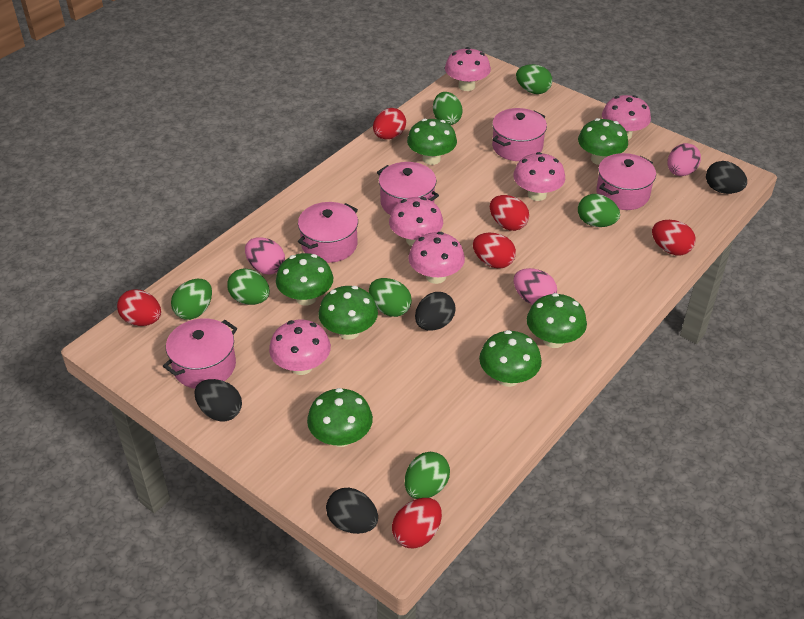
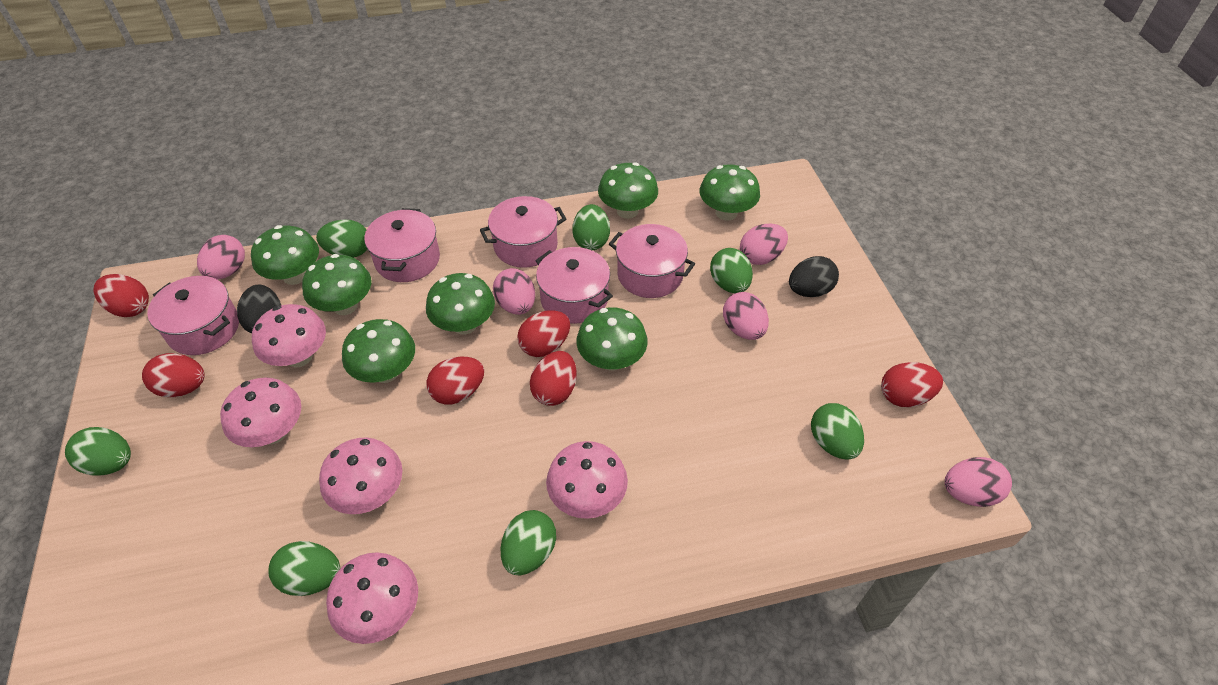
black egg: 4 -> 2
pink egg: 3 -> 5
pink mushroom: 6 -> 5

